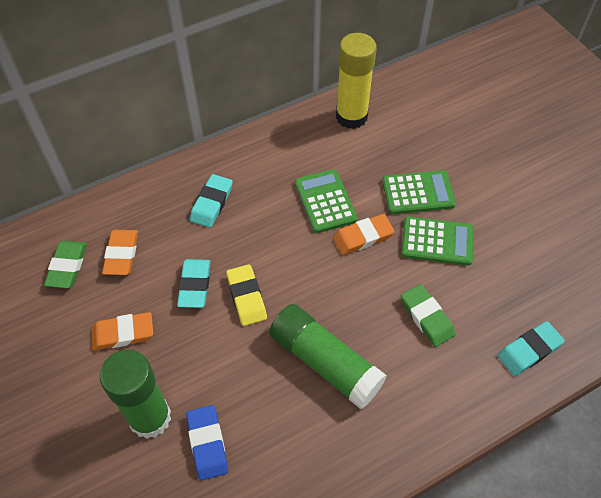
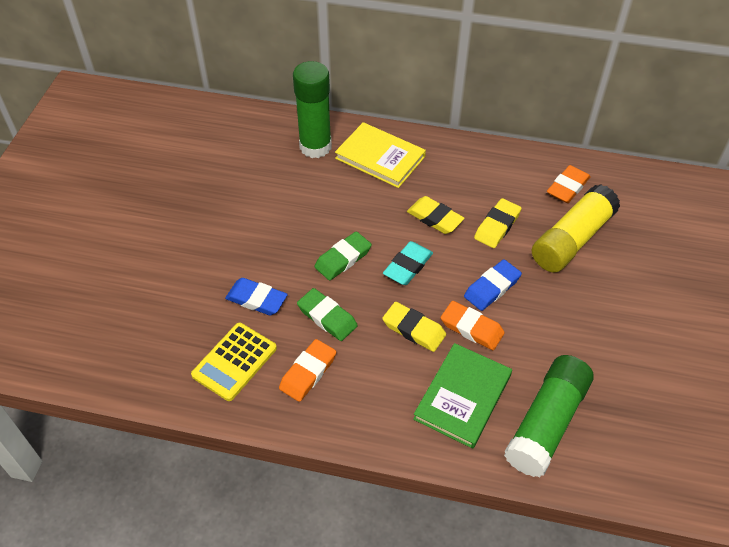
blue eraser: 1 -> 2
green book: 0 -> 1
green calculator: 3 -> 0
turquoise eraser: 3 -> 1
yellow book: 0 -> 1
yellow calculator: 0 -> 1
yellow eraser: 1 -> 3

